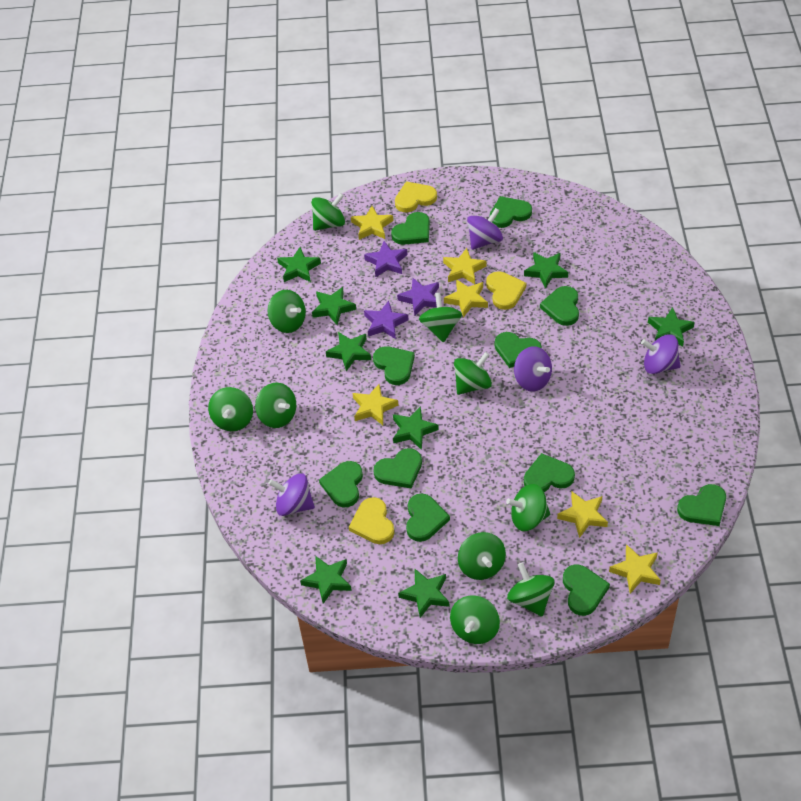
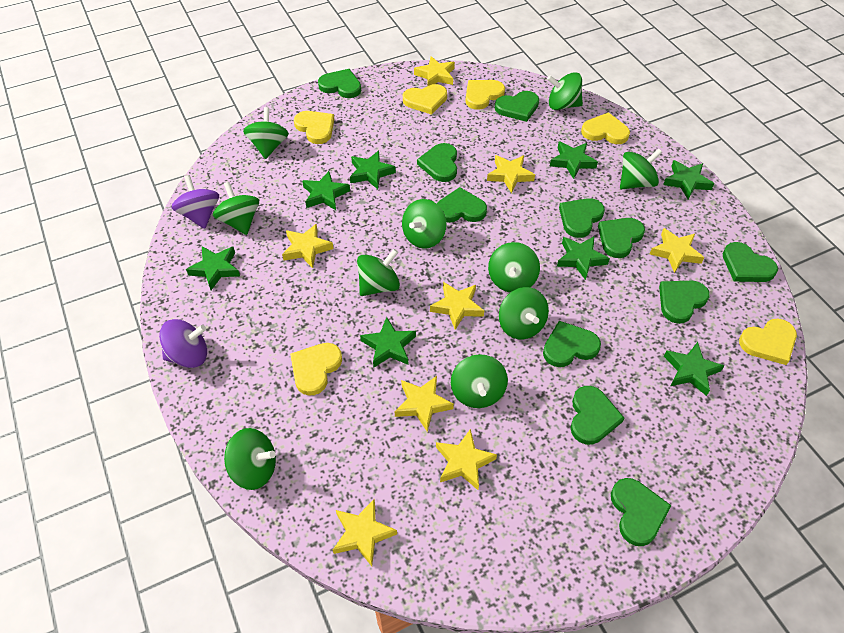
purple spinning top: 4 -> 2
purple star: 3 -> 0
yellow heart: 3 -> 6
yellow star: 6 -> 8

